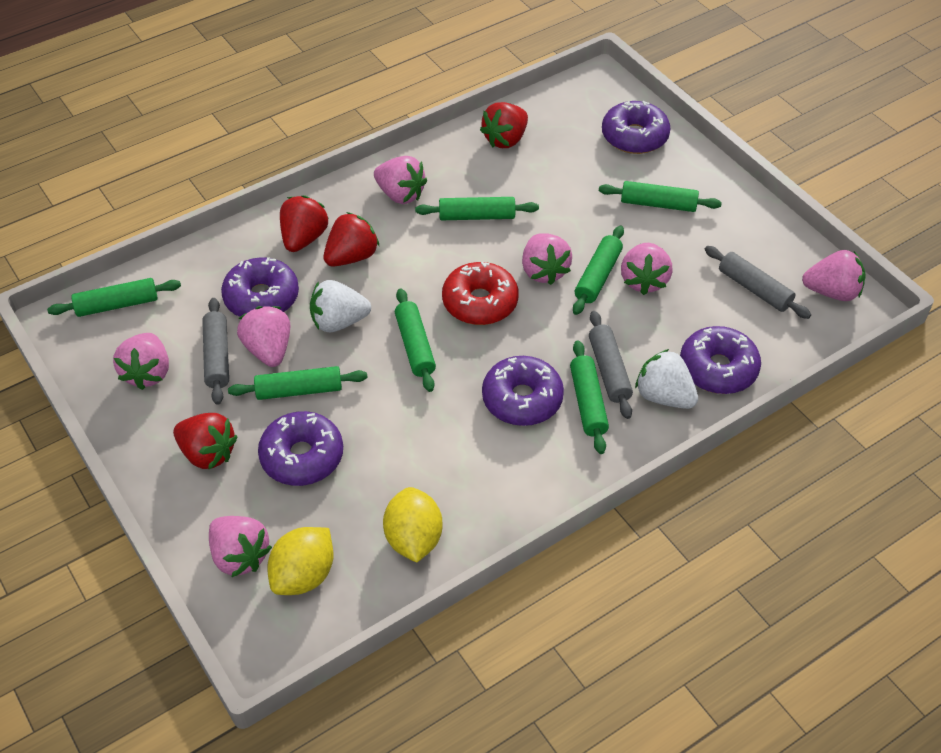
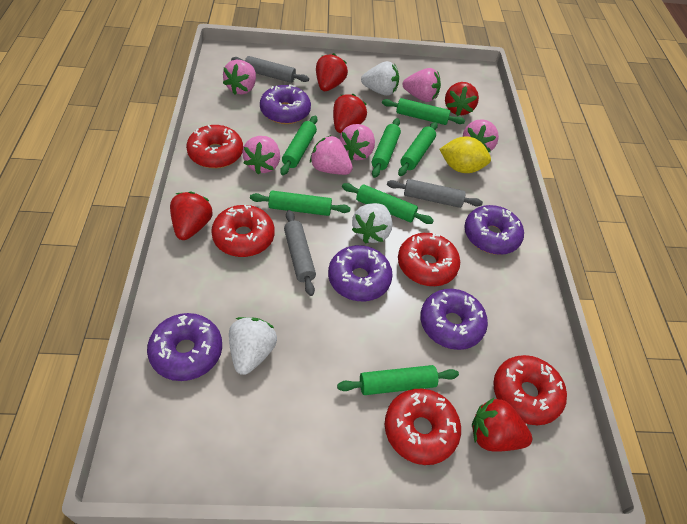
pink strawberry: 7 -> 6
red donut: 1 -> 5
red strawberry: 4 -> 5
white strawberry: 2 -> 3
yellow lemon: 2 -> 1

